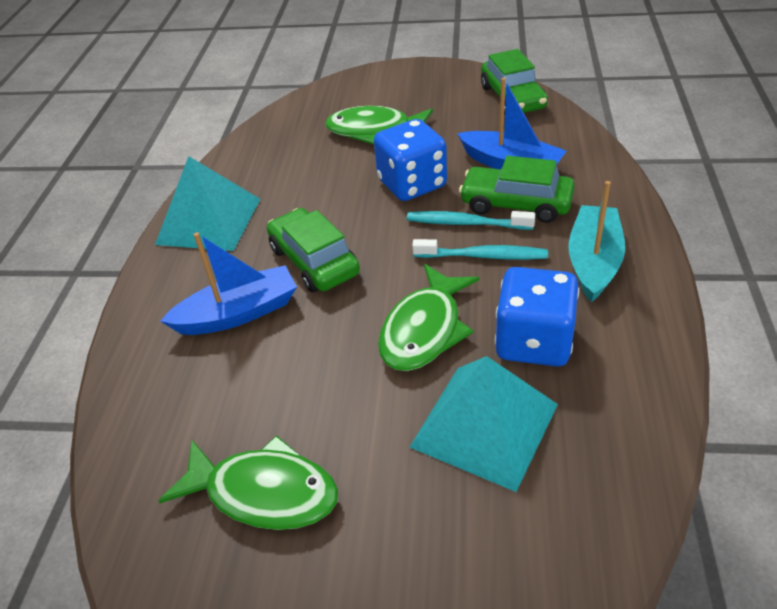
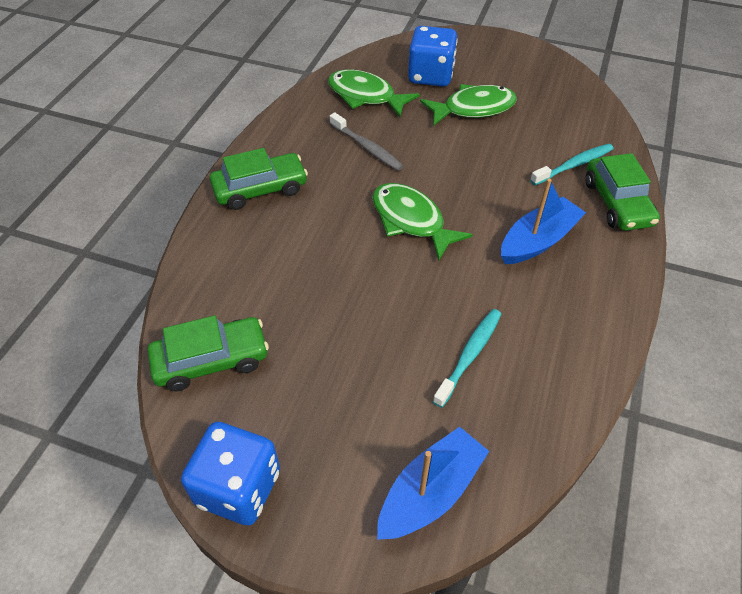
grey toothbrush: 0 -> 1
turquoise boat: 1 -> 0
turquoise pyramid: 2 -> 0

